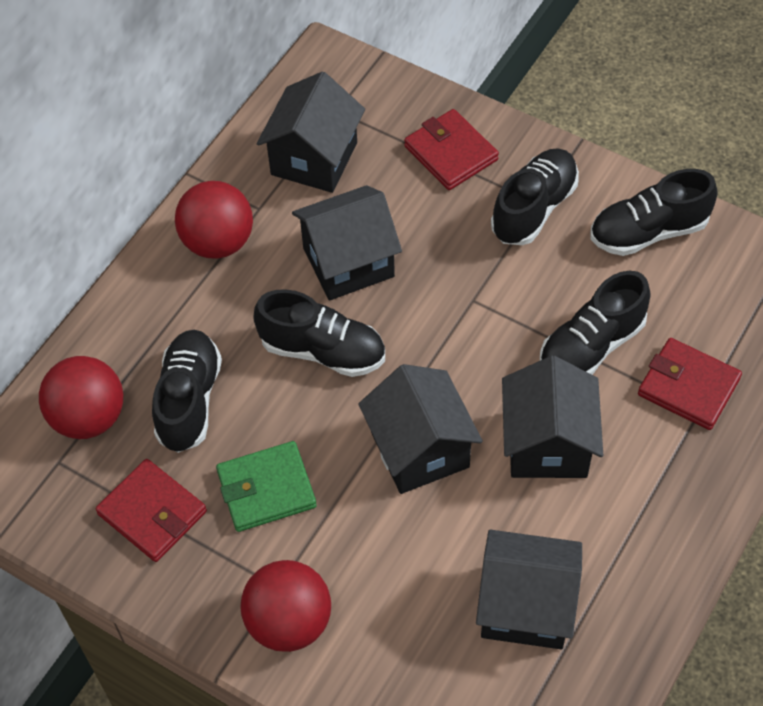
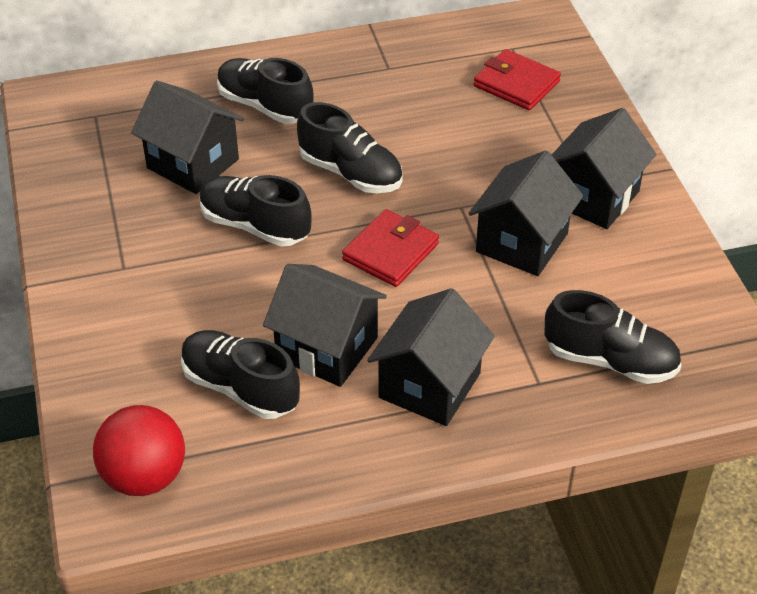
green wallet: 1 -> 0
red ball: 3 -> 1
red wallet: 3 -> 2

